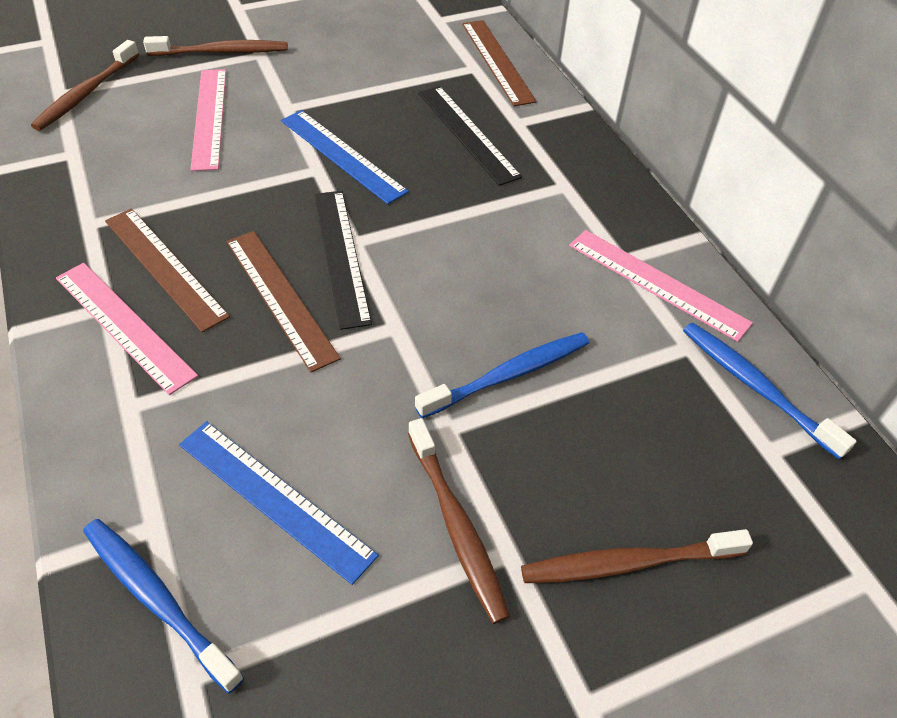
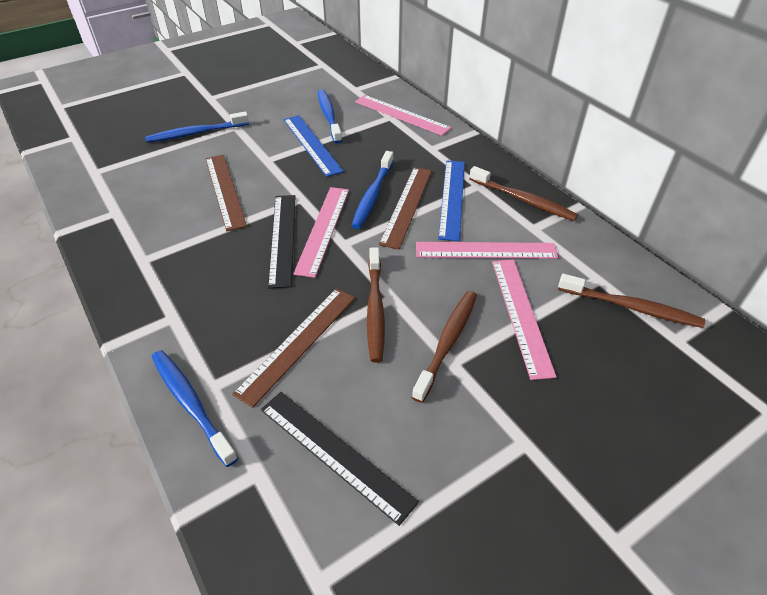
blue toothbrush: 3 -> 4
pink ruler: 3 -> 4

